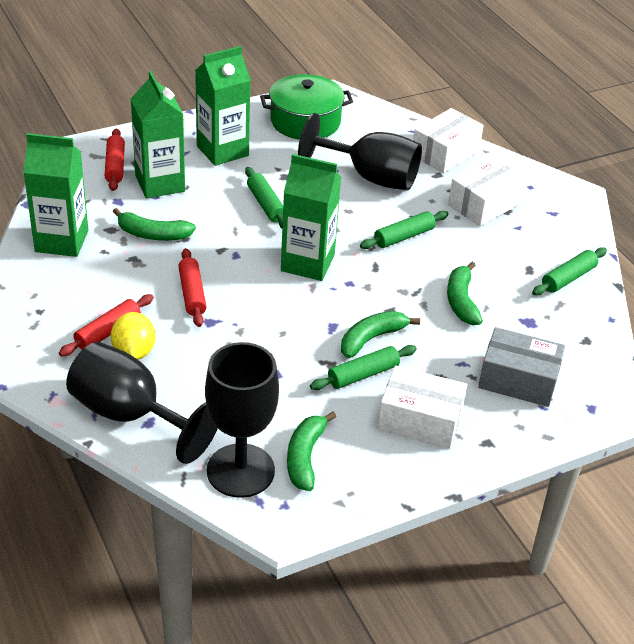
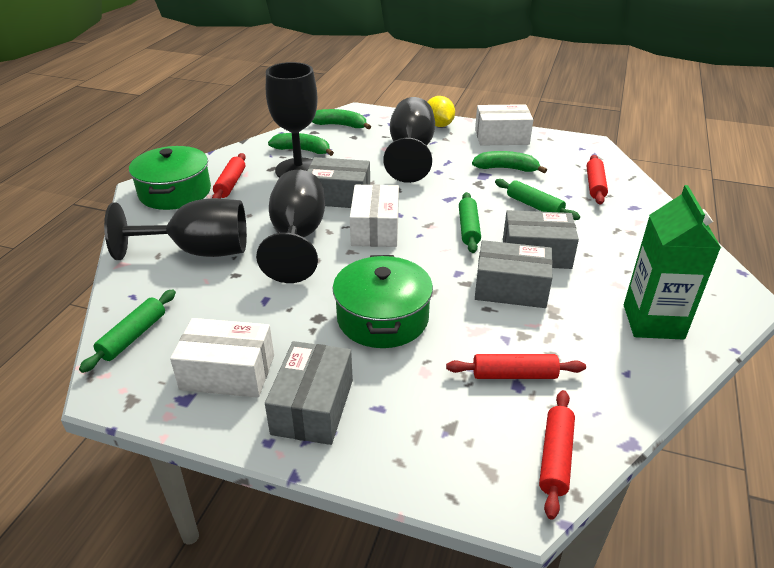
black goblet: 3 -> 4
green banana: 4 -> 3
green carton: 4 -> 1
green pot: 1 -> 2
green rolling pin: 4 -> 3
grey box: 1 -> 4
red rolling pin: 3 -> 4

